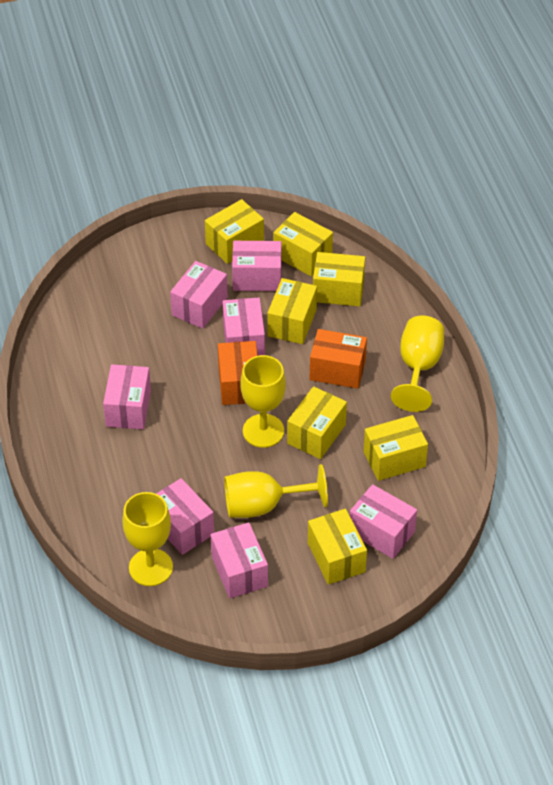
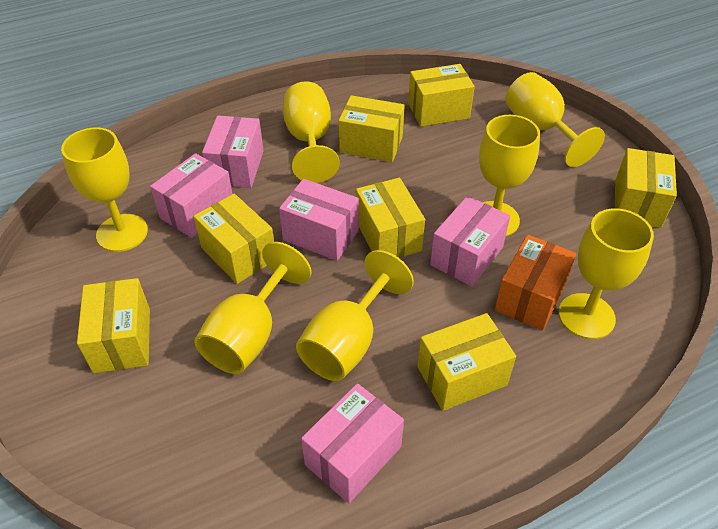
orange box: 2 -> 1
pink box: 7 -> 5
yellow goblet: 4 -> 7

